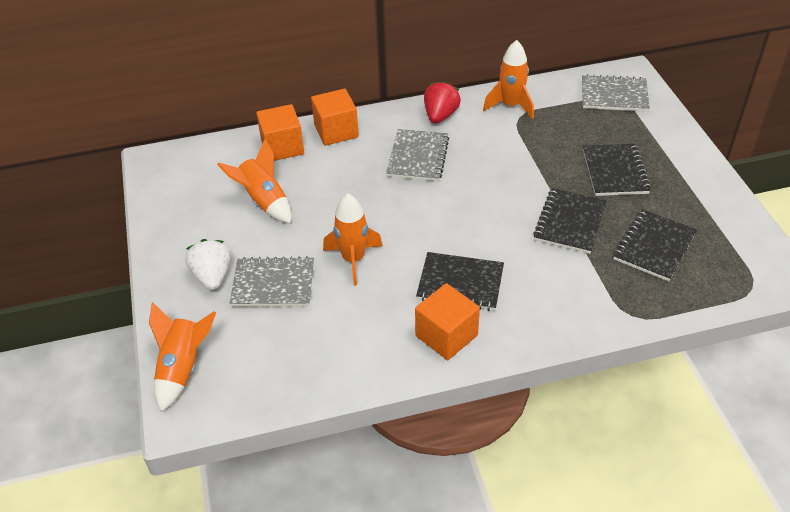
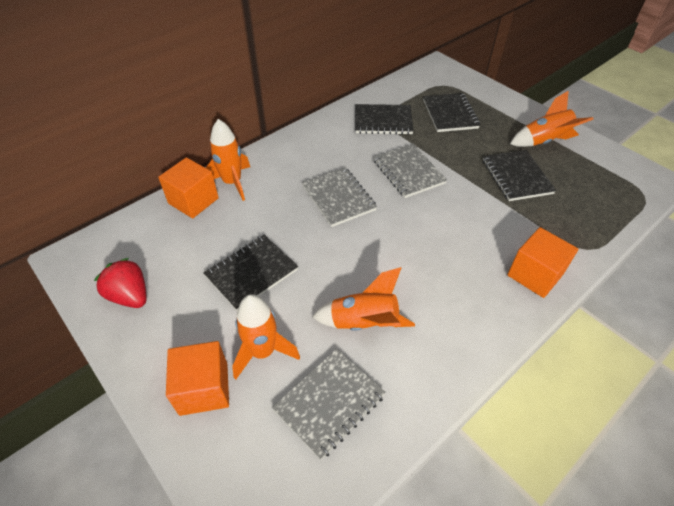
white strawberry: 1 -> 0

